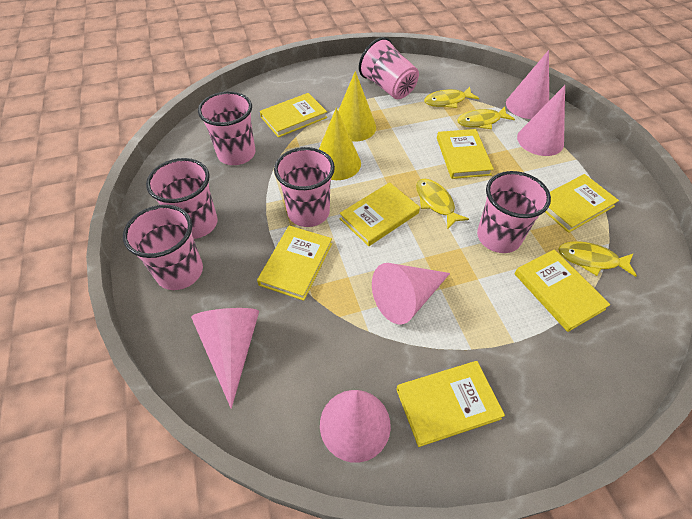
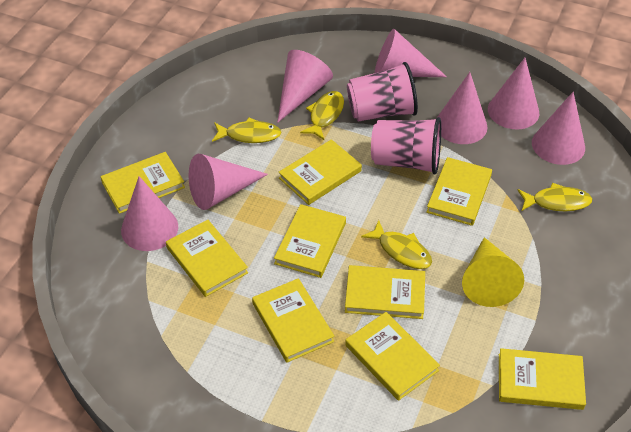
pink cone: 5 -> 7
pink cup: 6 -> 2
yellow book: 7 -> 9
yellow cone: 2 -> 1

